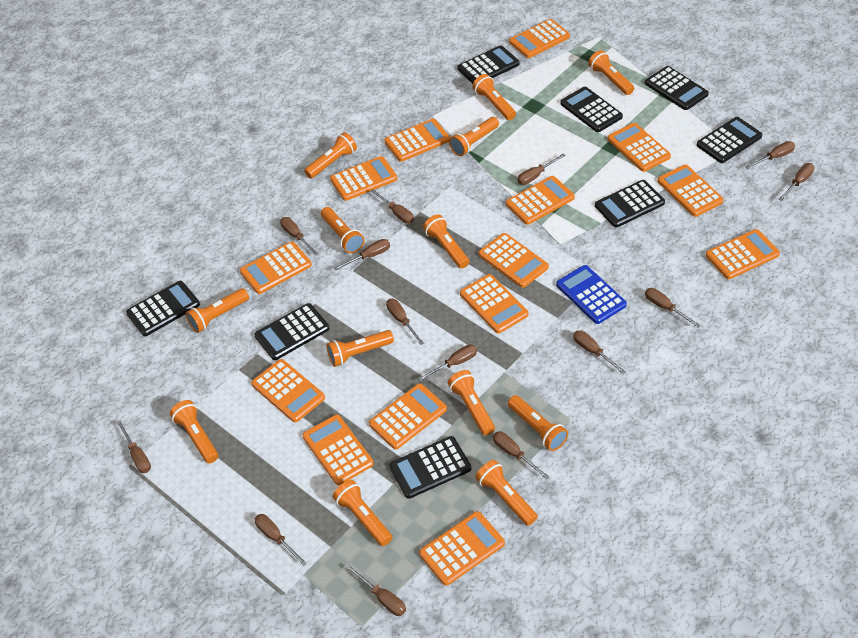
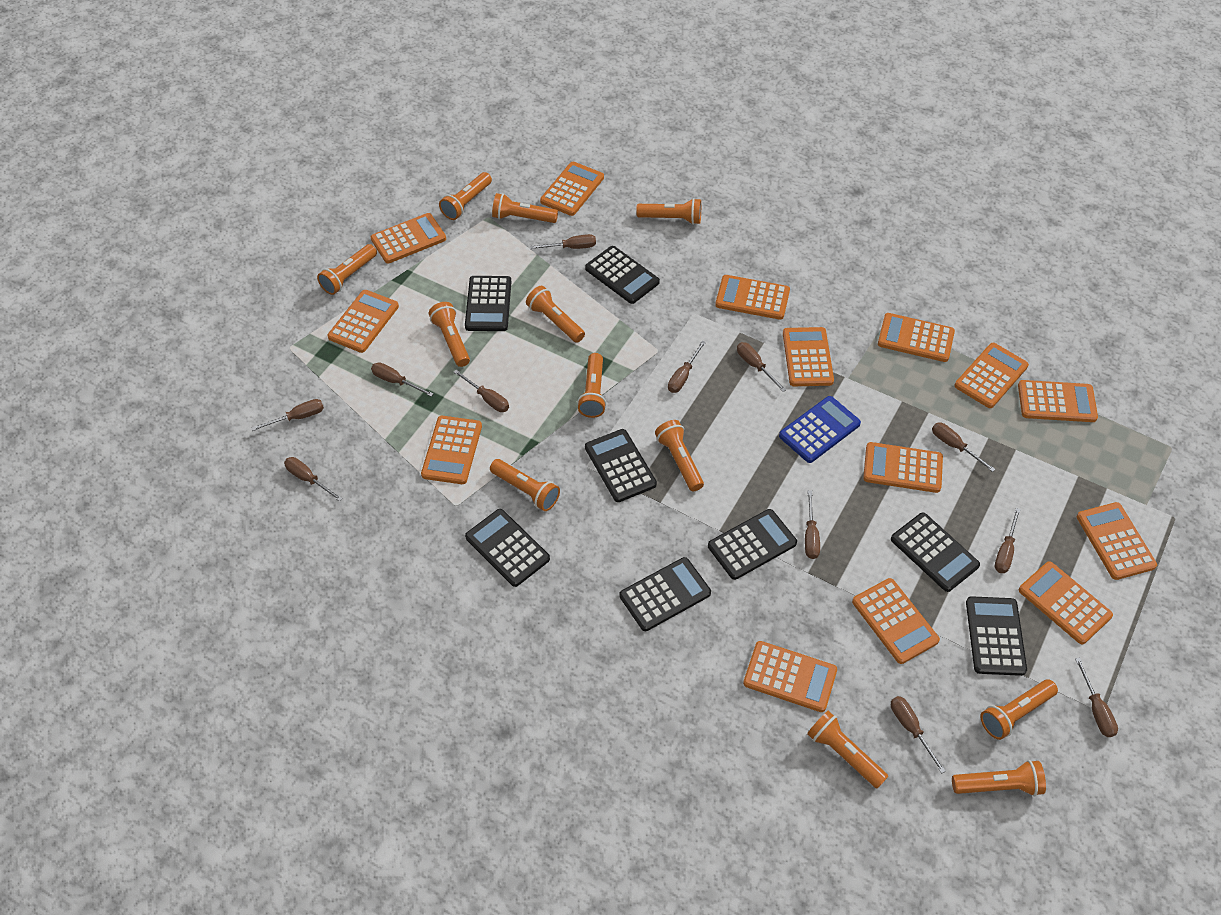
brown screwdriver: 14 -> 12
orange flashlight: 13 -> 12

